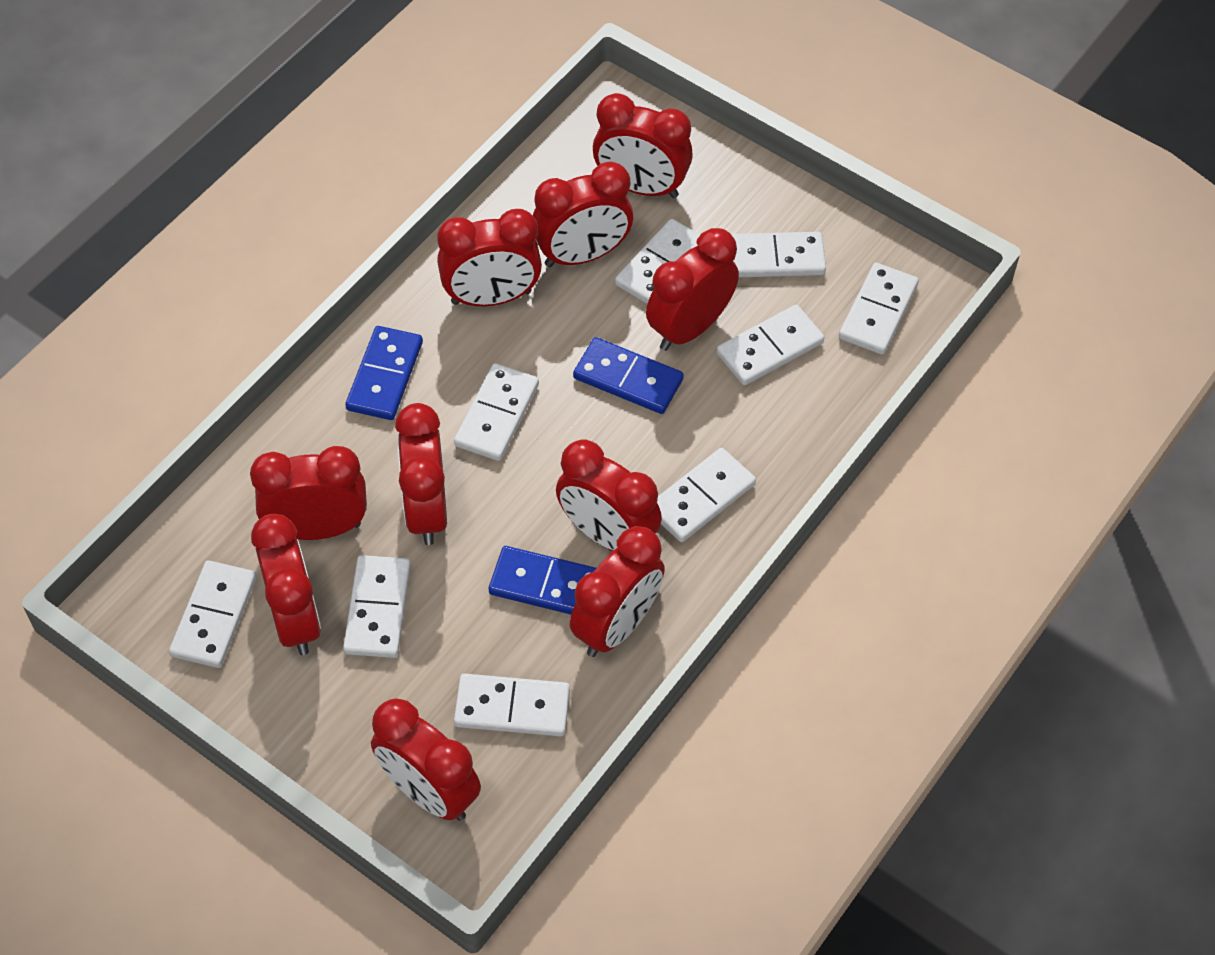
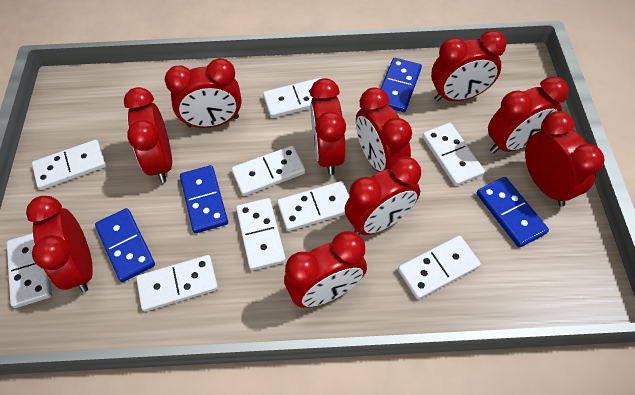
blue domino: 3 -> 4

